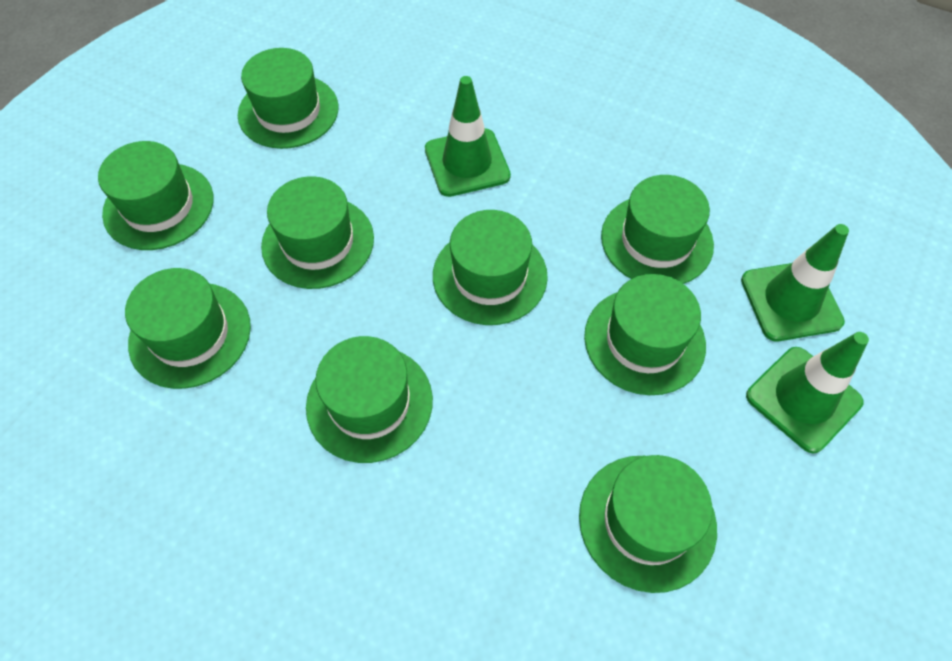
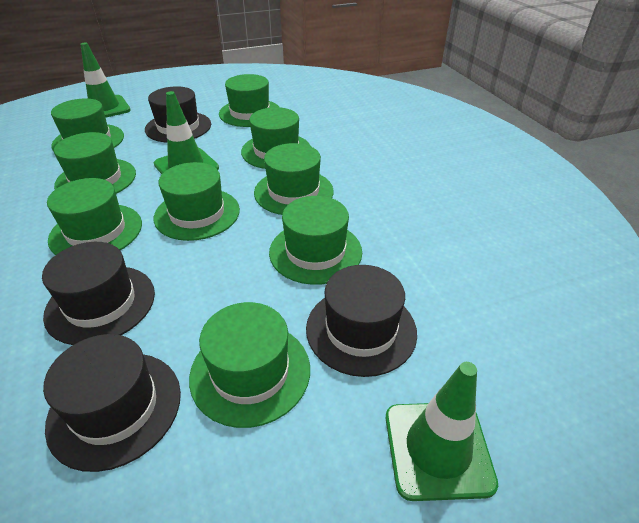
black hat: 0 -> 4

